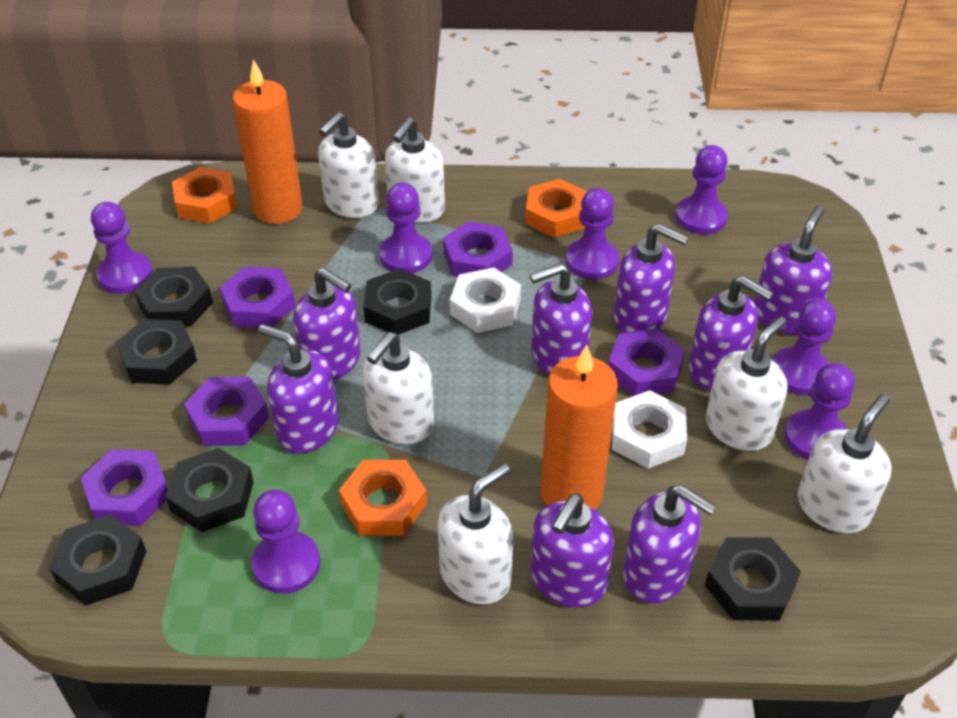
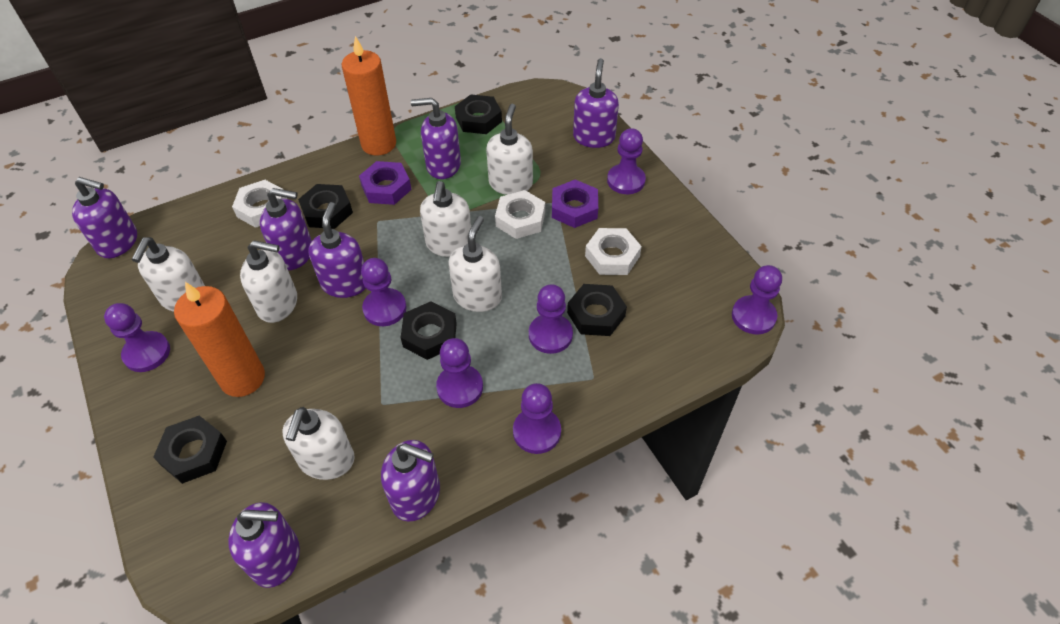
black nut: 6 -> 5
orange nut: 3 -> 0
purple nut: 5 -> 2
purple soap dispenser: 8 -> 7
white nut: 2 -> 3

